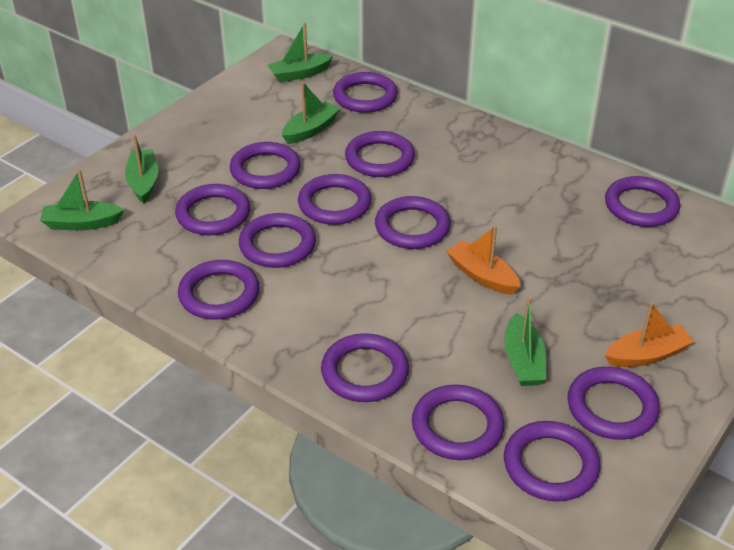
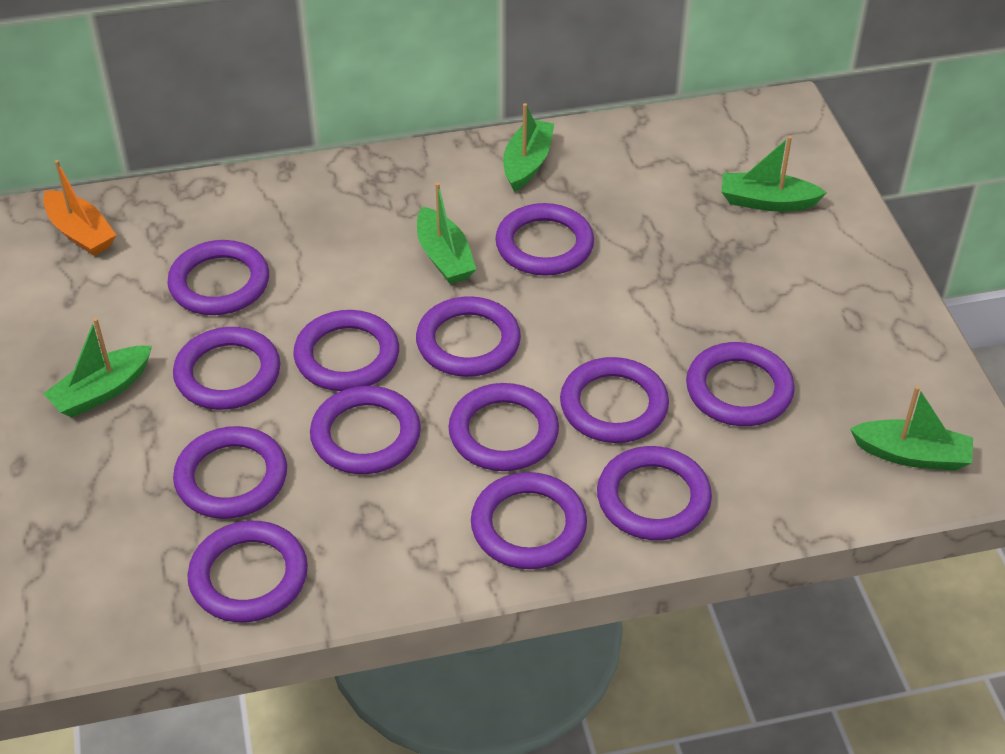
orange boat: 2 -> 1

